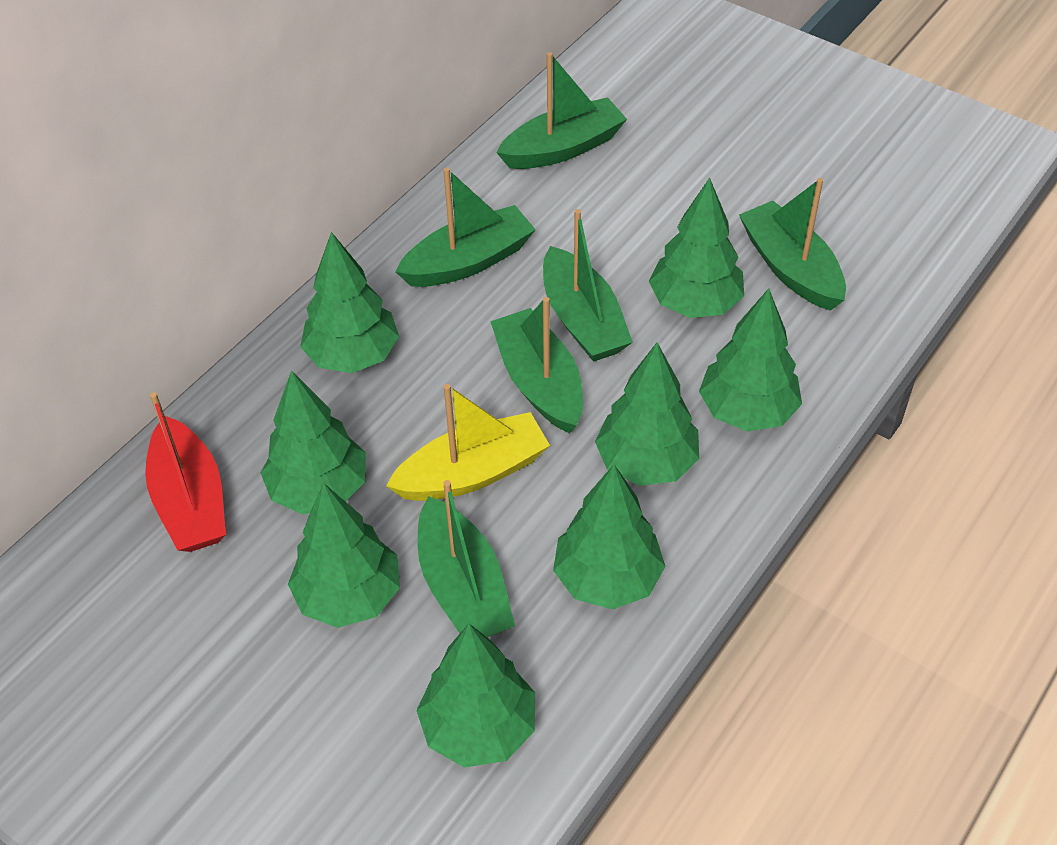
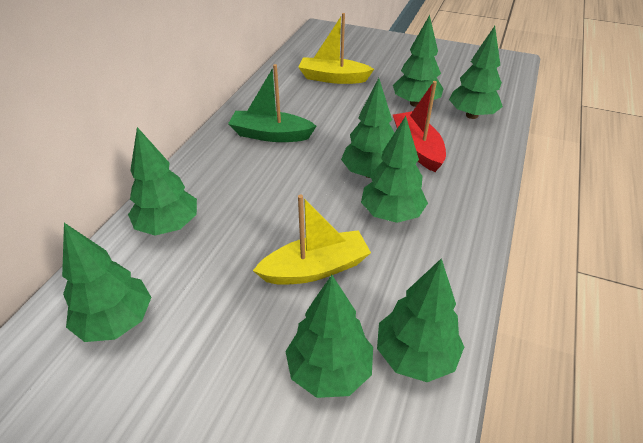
green boat: 6 -> 1
yellow boat: 1 -> 2

